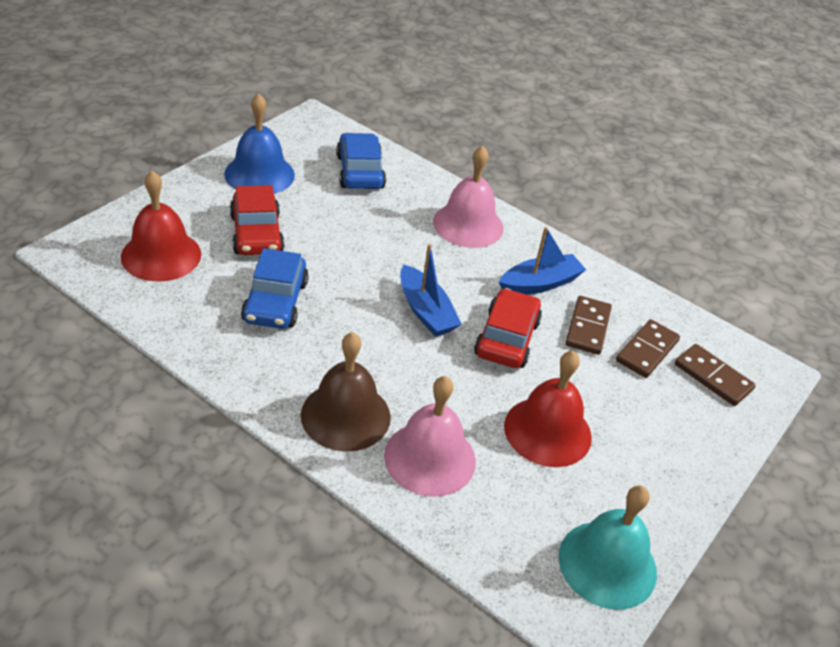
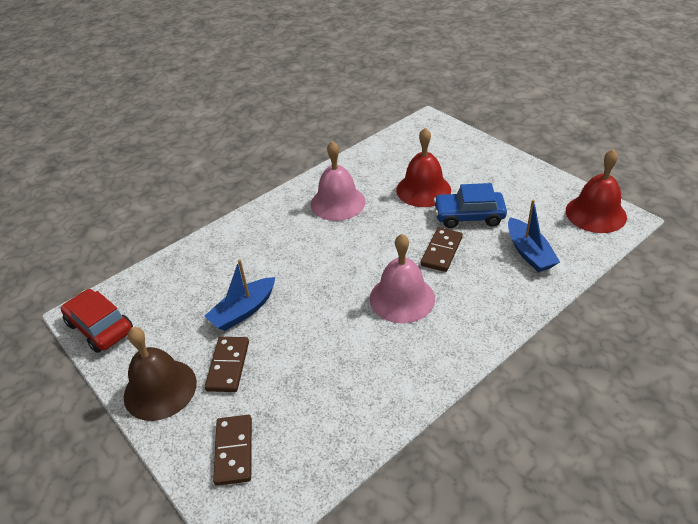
blue bell: 1 -> 0
blue car: 2 -> 1
red car: 2 -> 1
turquoise bell: 1 -> 0

